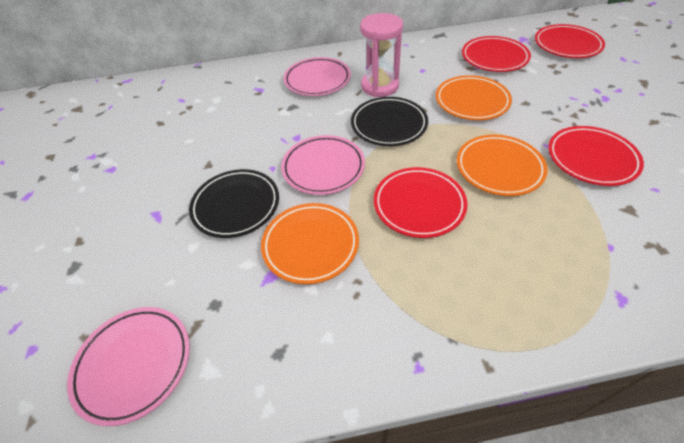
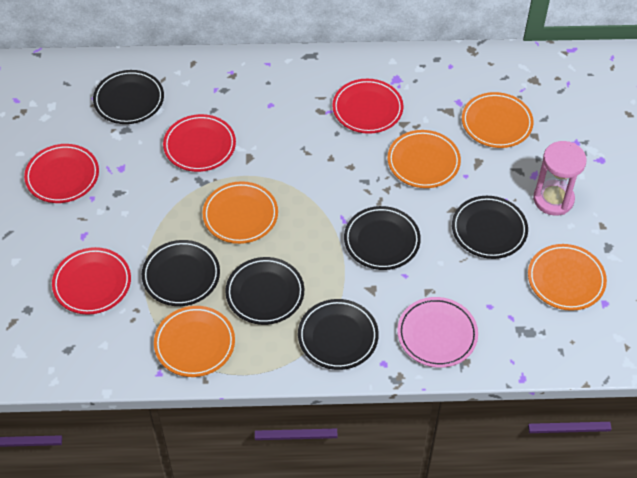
black plate: 2 -> 6
orange plate: 3 -> 5
pink plate: 3 -> 1

